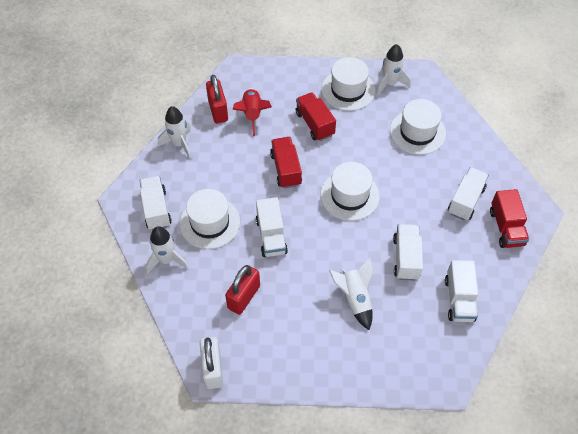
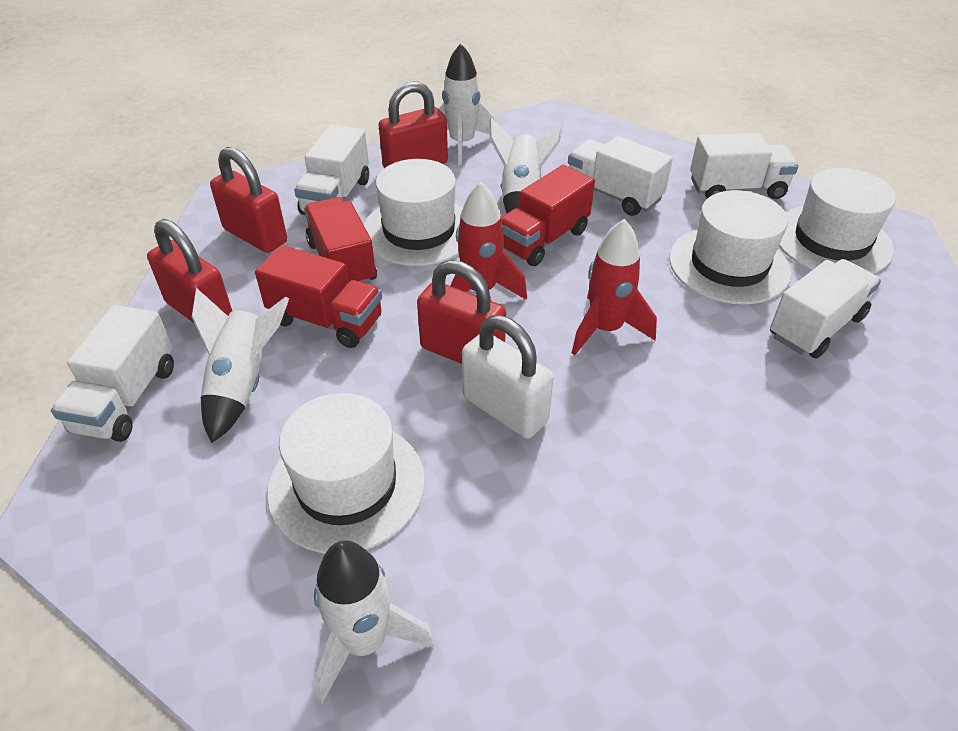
red padlock: 2 -> 4
red rocket: 1 -> 2

